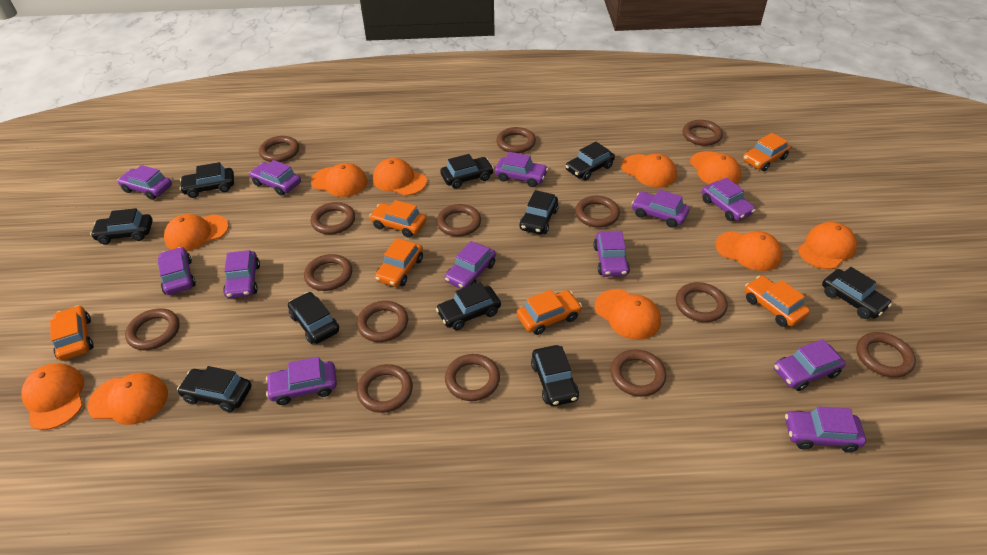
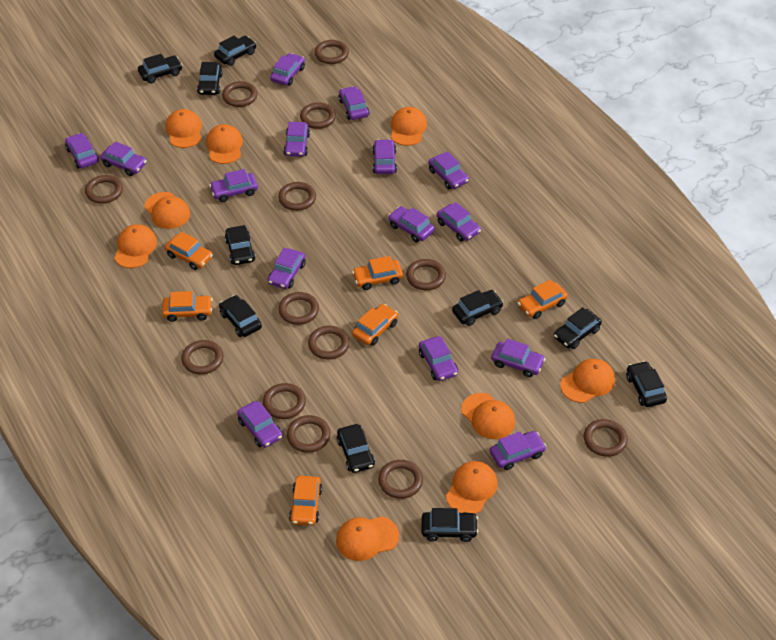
brown ring: 14 -> 13
orange cap: 10 -> 9
purple car: 12 -> 15

